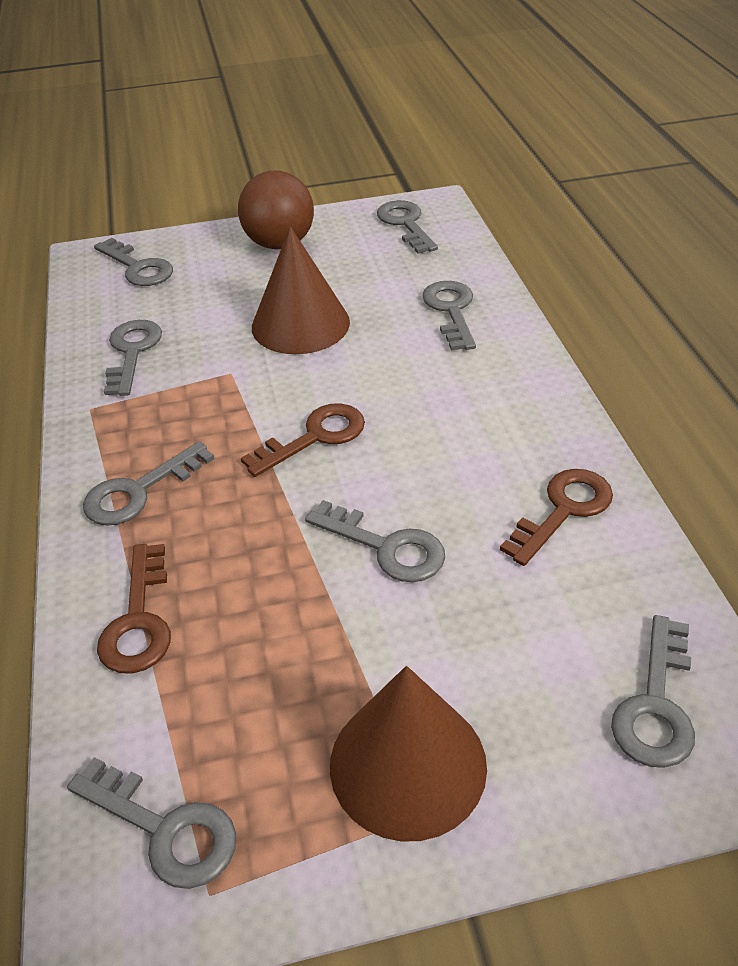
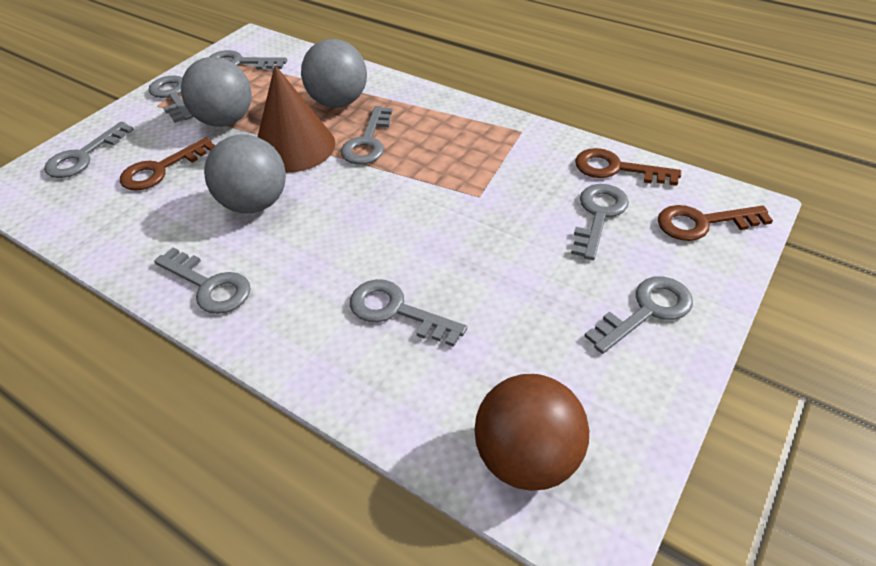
brown cone: 2 -> 1
grey ball: 0 -> 3

